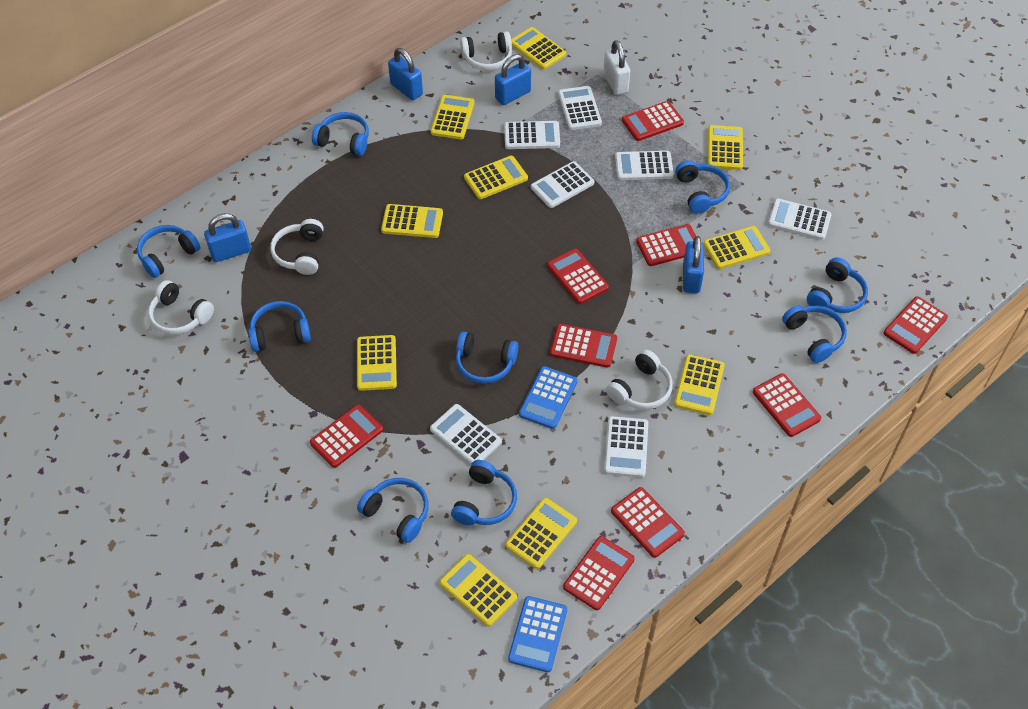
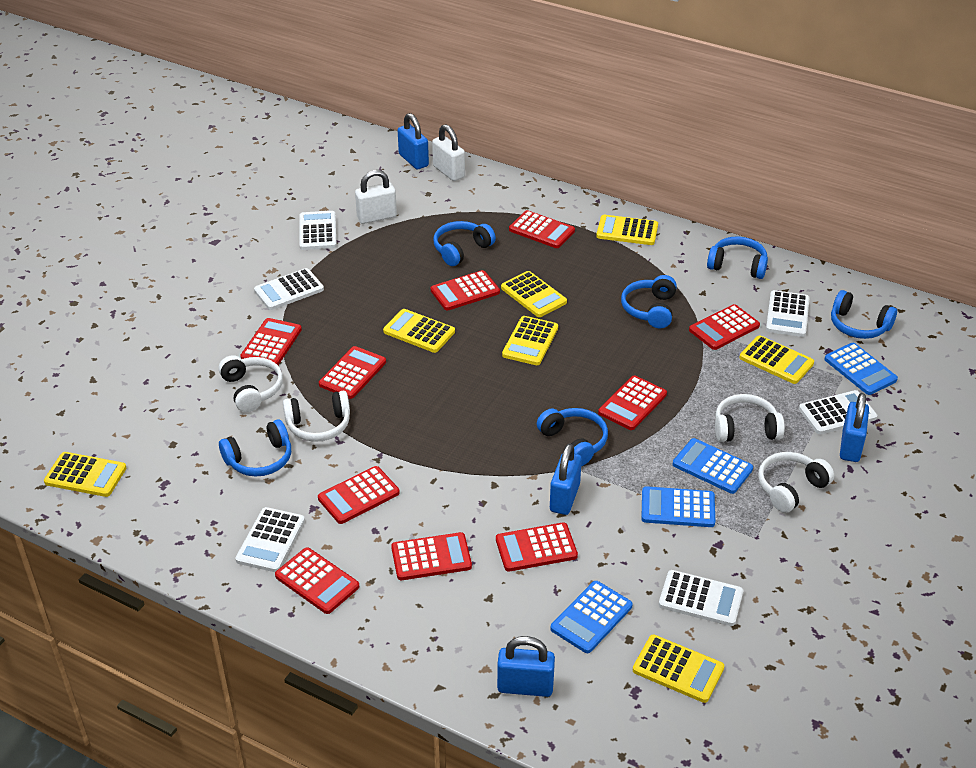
blue calculator: 2 -> 4
blue headphones: 9 -> 6
red calculator: 9 -> 10
white calculator: 7 -> 6
white padlock: 1 -> 2
yellow calculator: 10 -> 7

